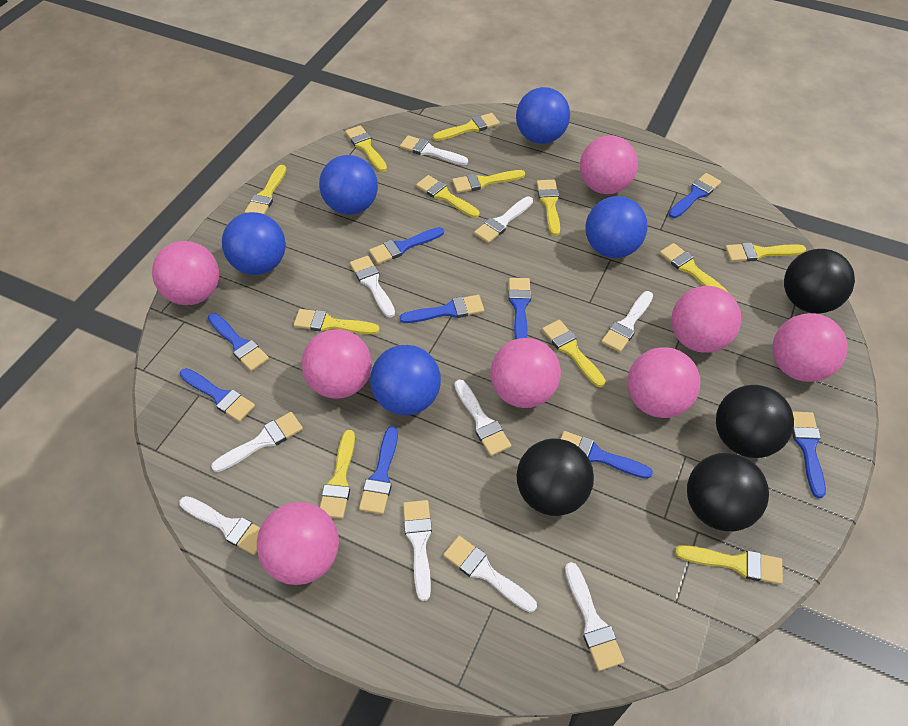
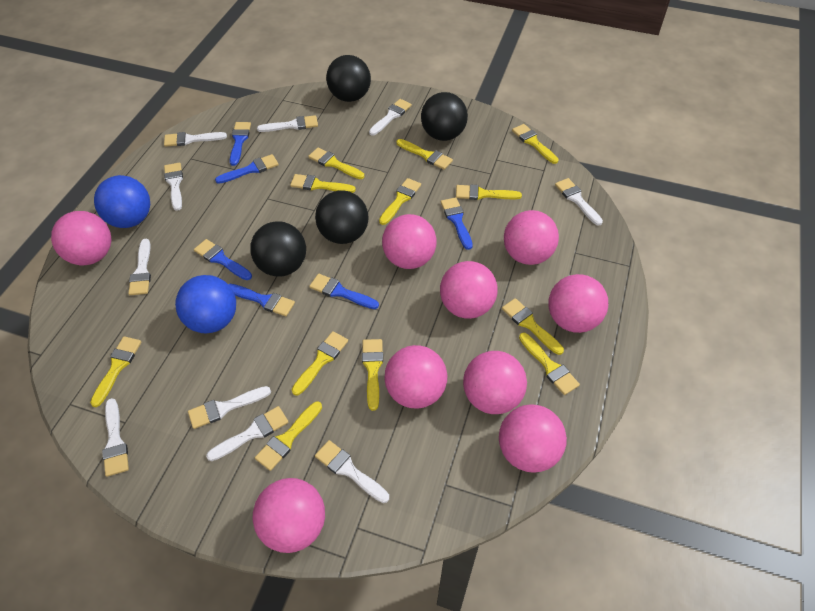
blue ball: 5 -> 2
blue brush: 9 -> 6
pink ball: 8 -> 9

